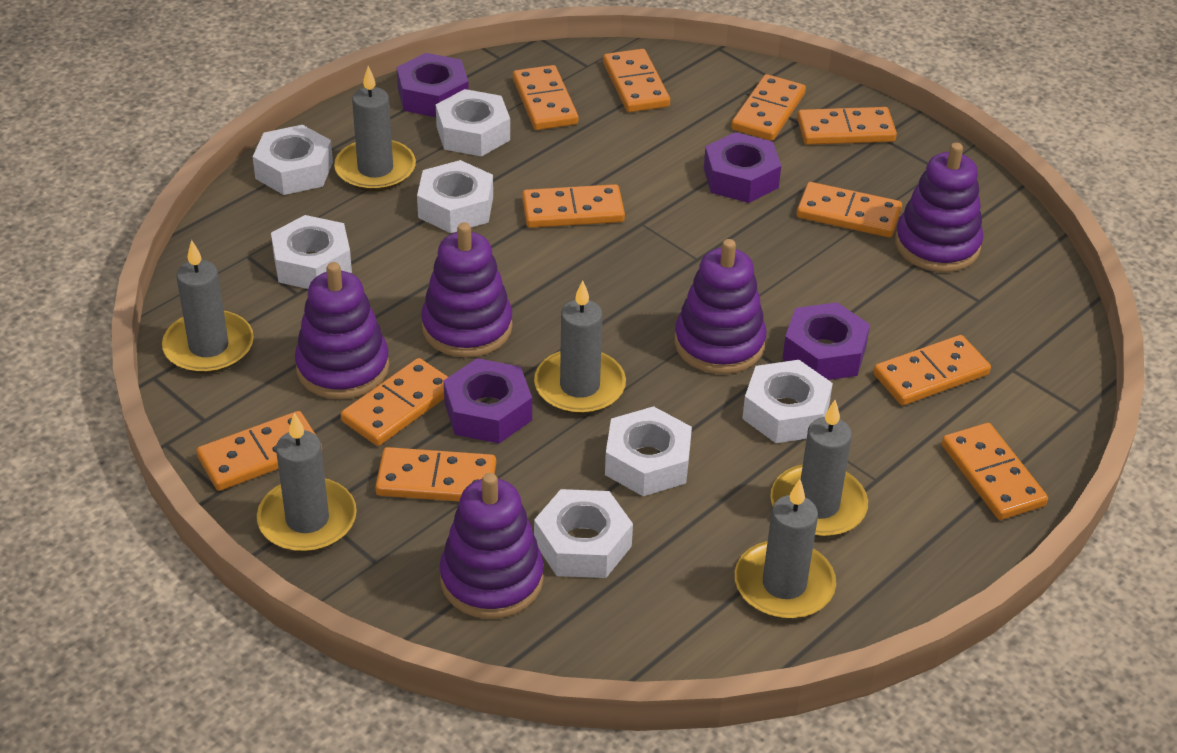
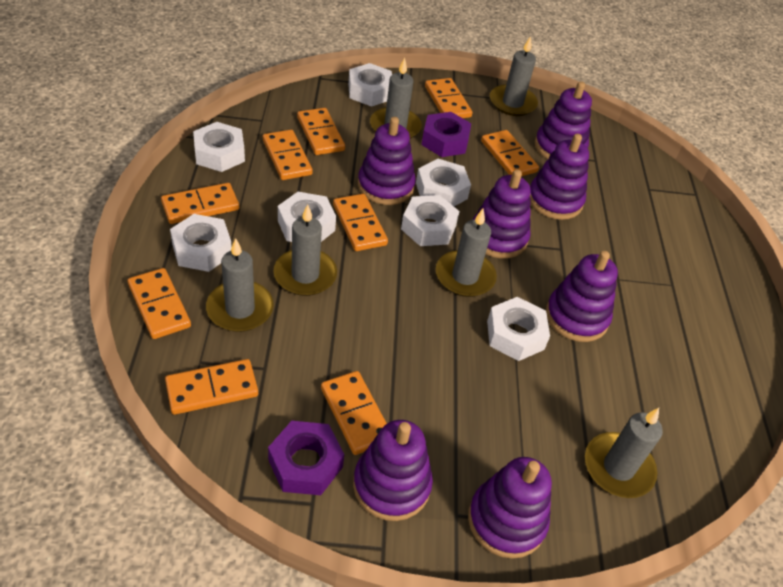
orange domino: 11 -> 9
purple nut: 4 -> 2
purple stacking toy: 5 -> 7

